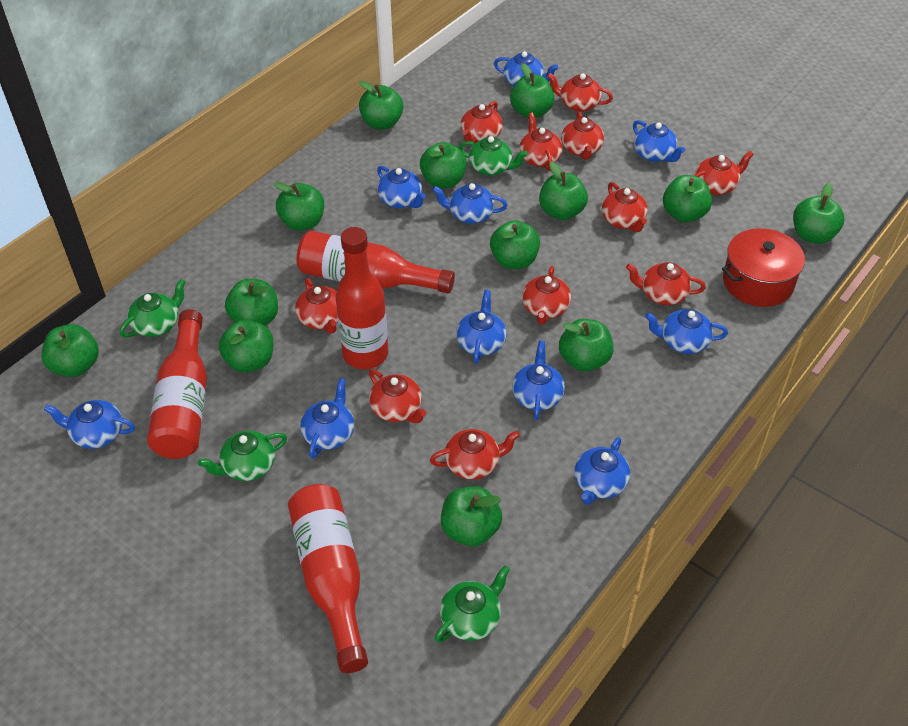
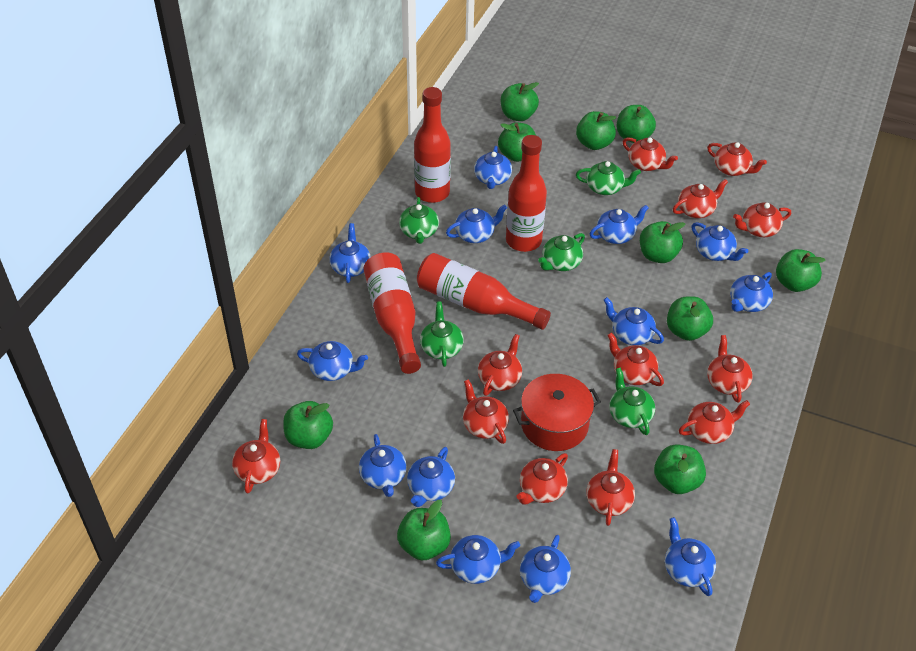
blue teapot: 10 -> 13
green apple: 13 -> 10
green teapot: 4 -> 5
red teapot: 11 -> 12

